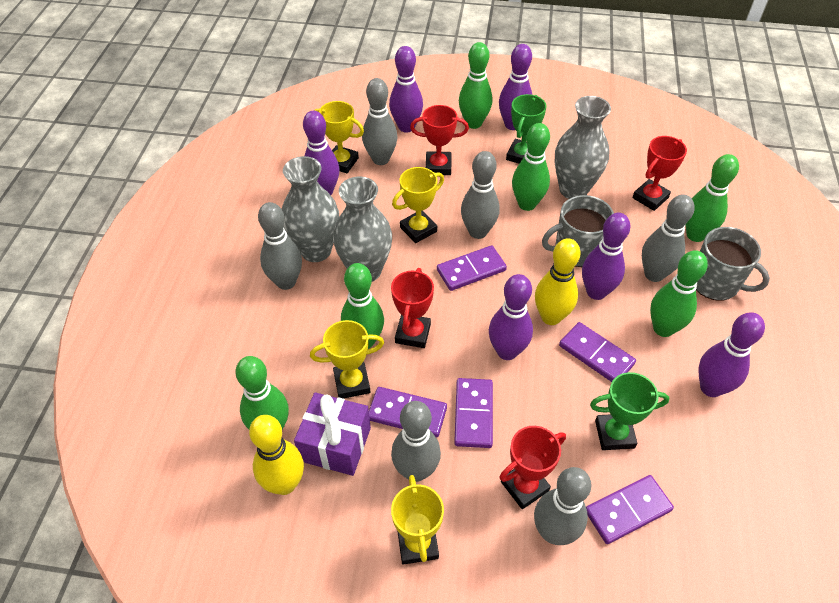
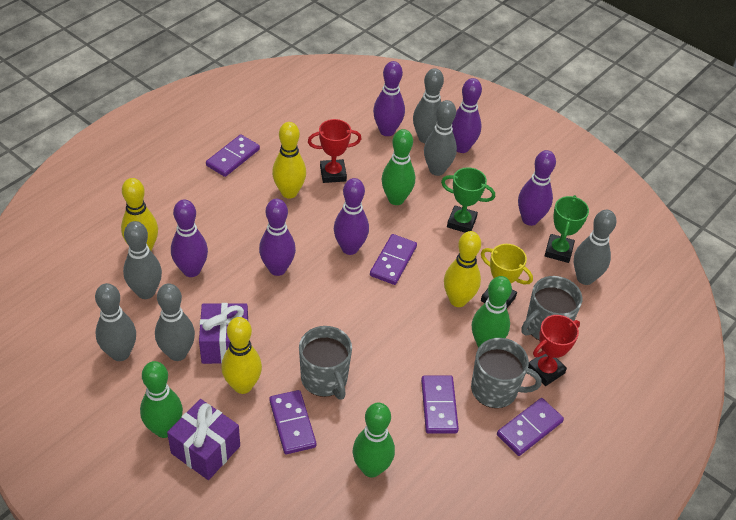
green bowling pin: 6 -> 4
grey mug: 2 -> 3
grey vase: 3 -> 0
purple gift: 1 -> 2
red trophy: 4 -> 2
yellow bowling pin: 2 -> 4
yellow trophy: 4 -> 1

